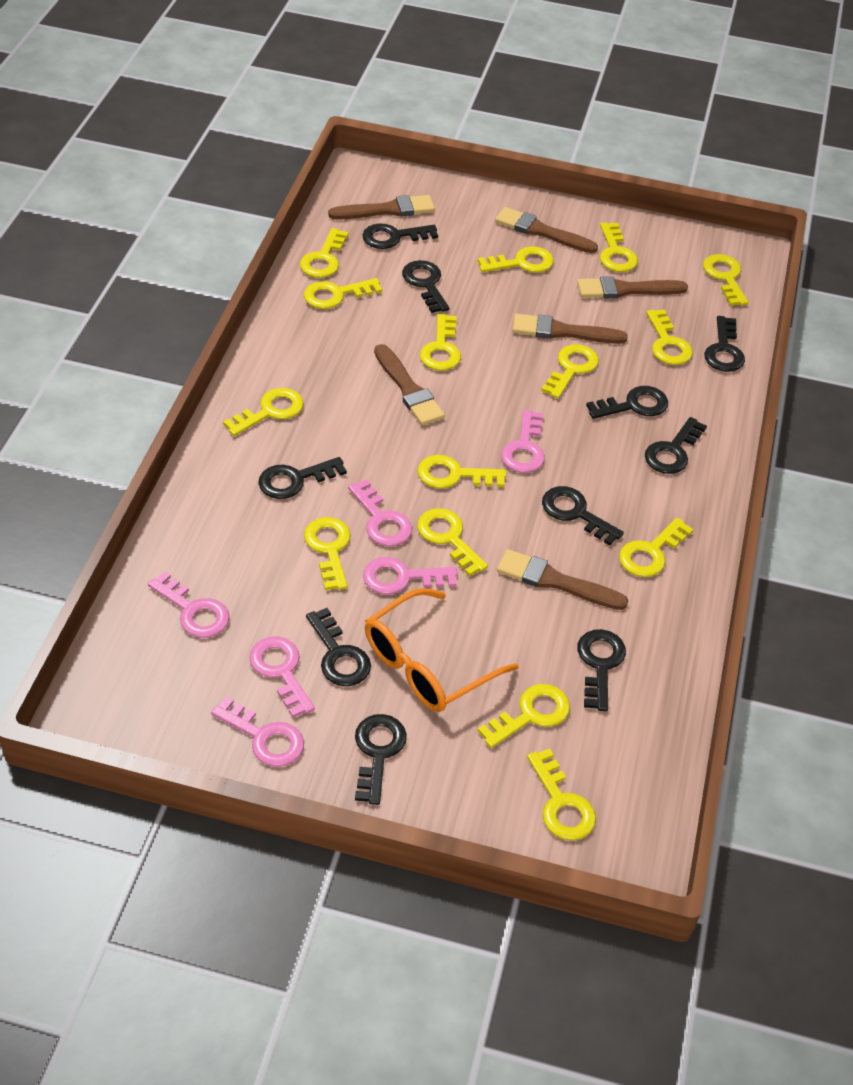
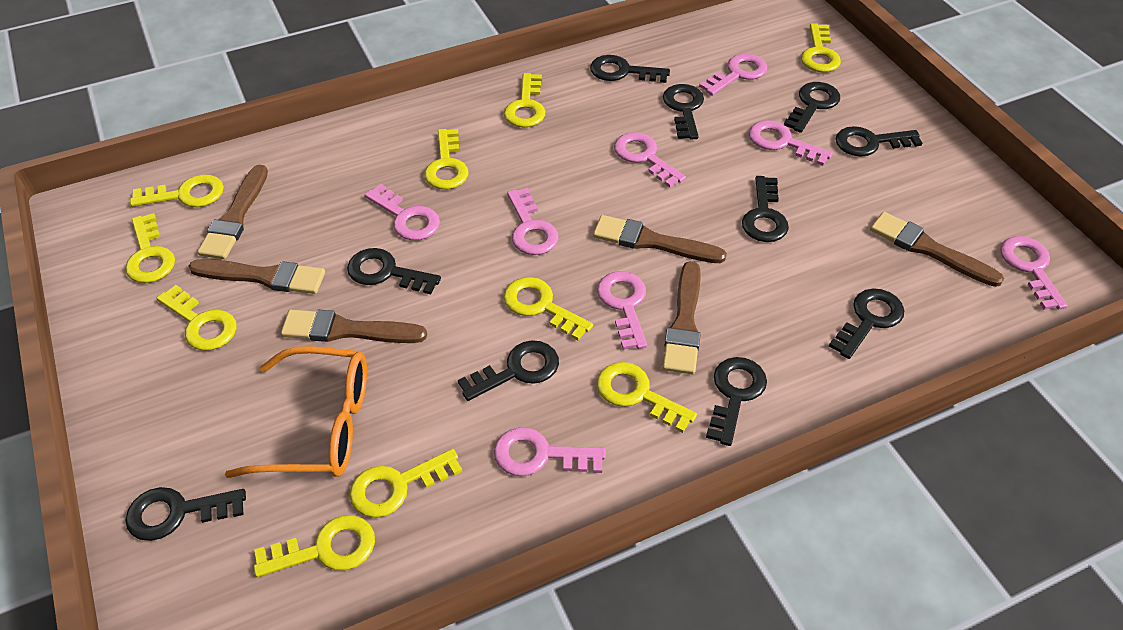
pink key: 6 -> 8
yellow key: 15 -> 10

